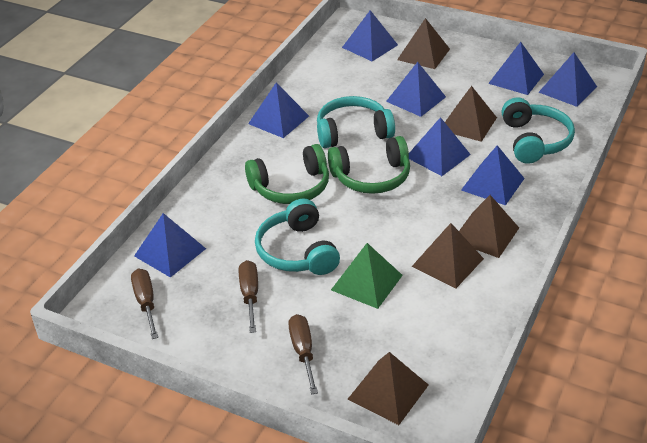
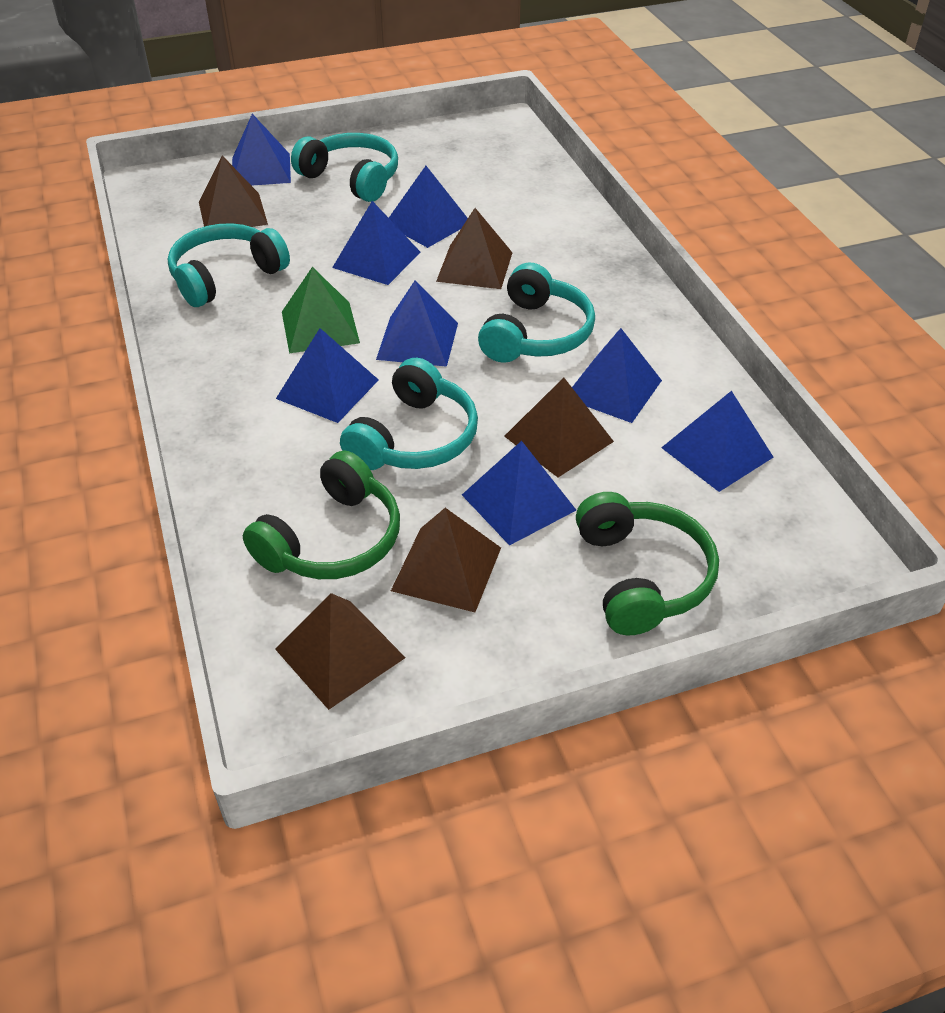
brown screwdriver: 3 -> 0
turquoise headphones: 3 -> 4

